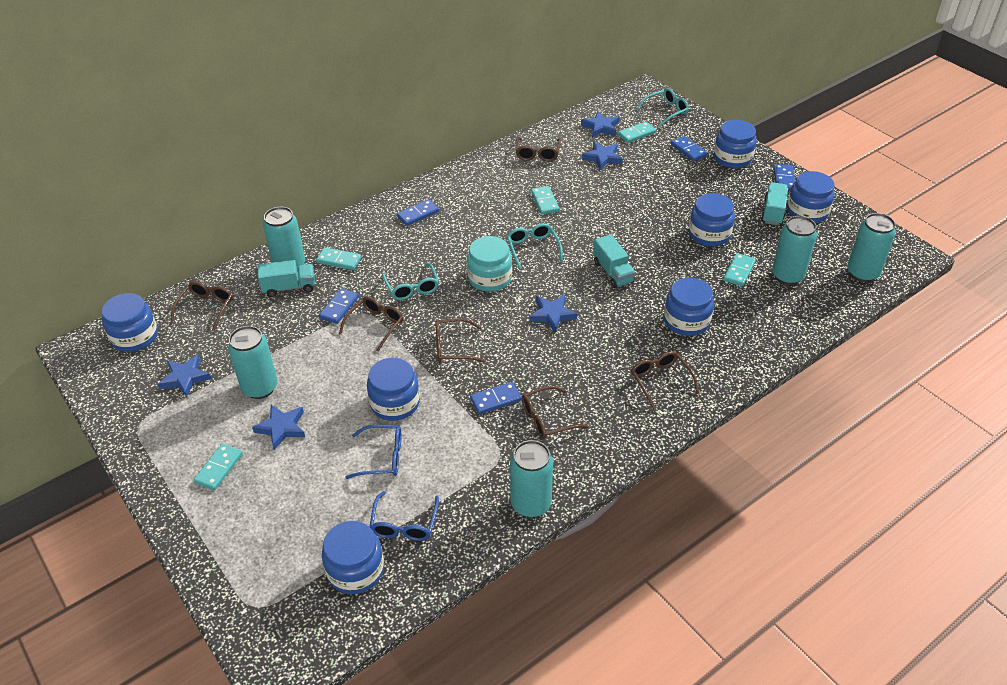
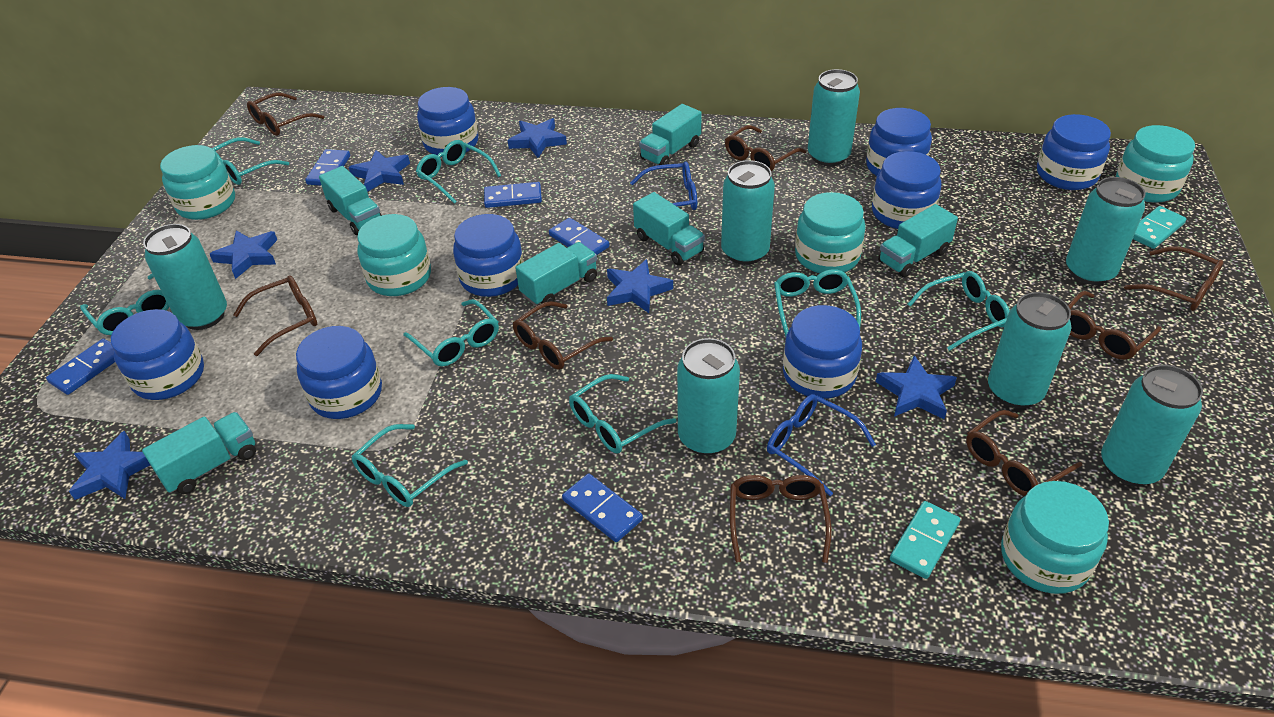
blue jar: 7 -> 8
blue star: 5 -> 6
brown glasses: 6 -> 8
turquoise can: 5 -> 7
turquoise domino: 5 -> 2
turquoise glasses: 3 -> 8
turquoise jar: 1 -> 5
turquoise truck: 3 -> 6

